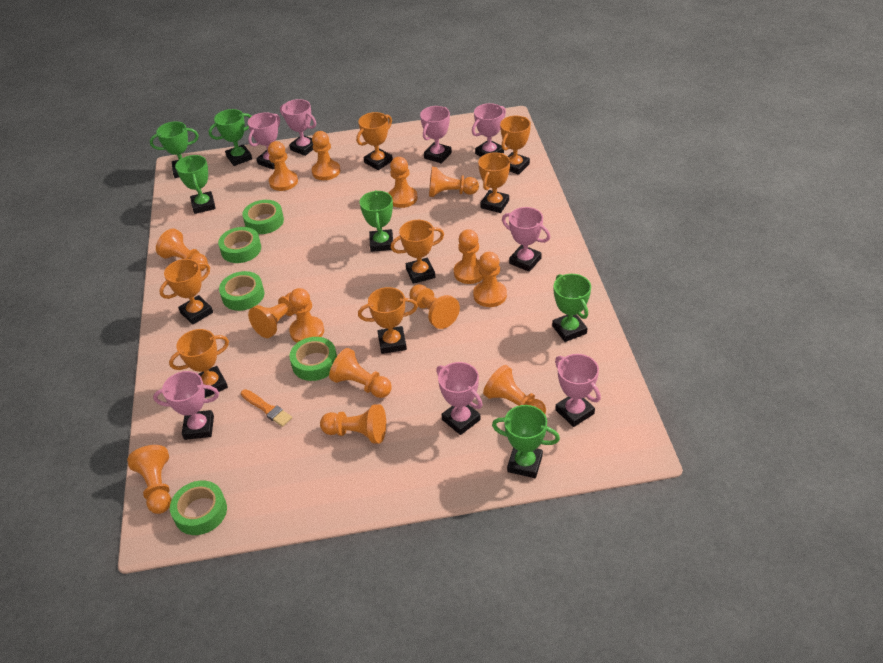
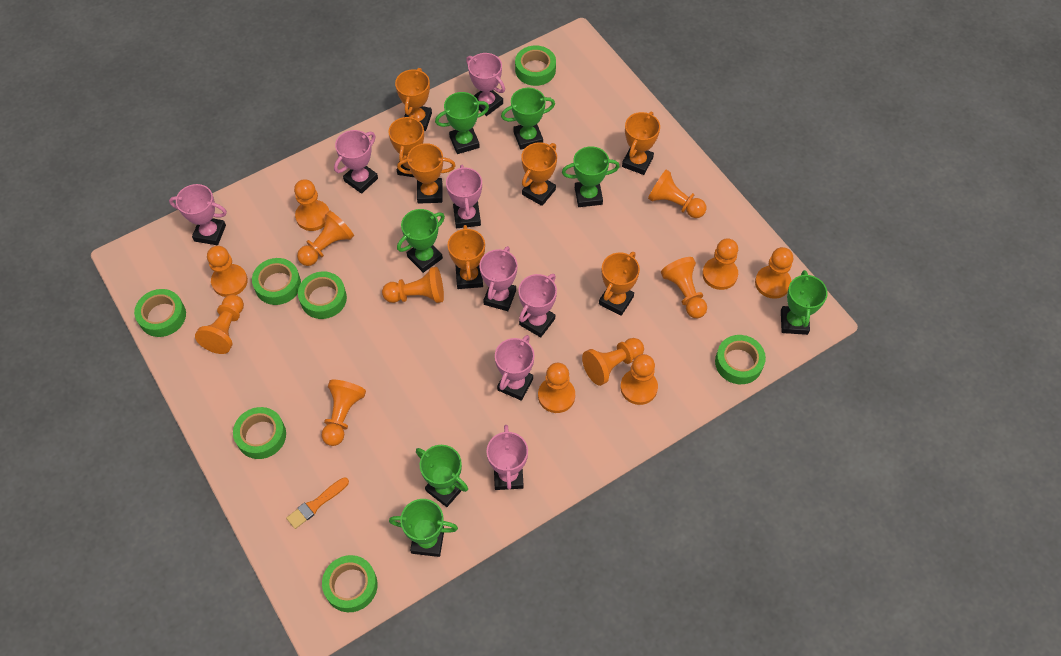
green tape: 5 -> 7
green trophy: 6 -> 7
orange pawn: 14 -> 13

